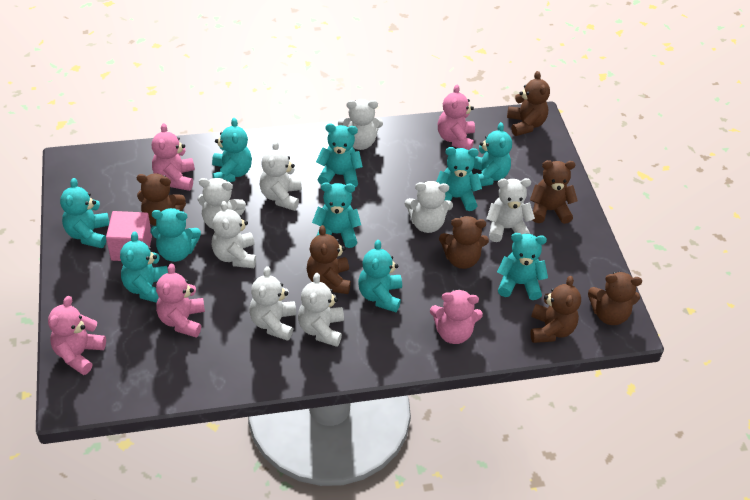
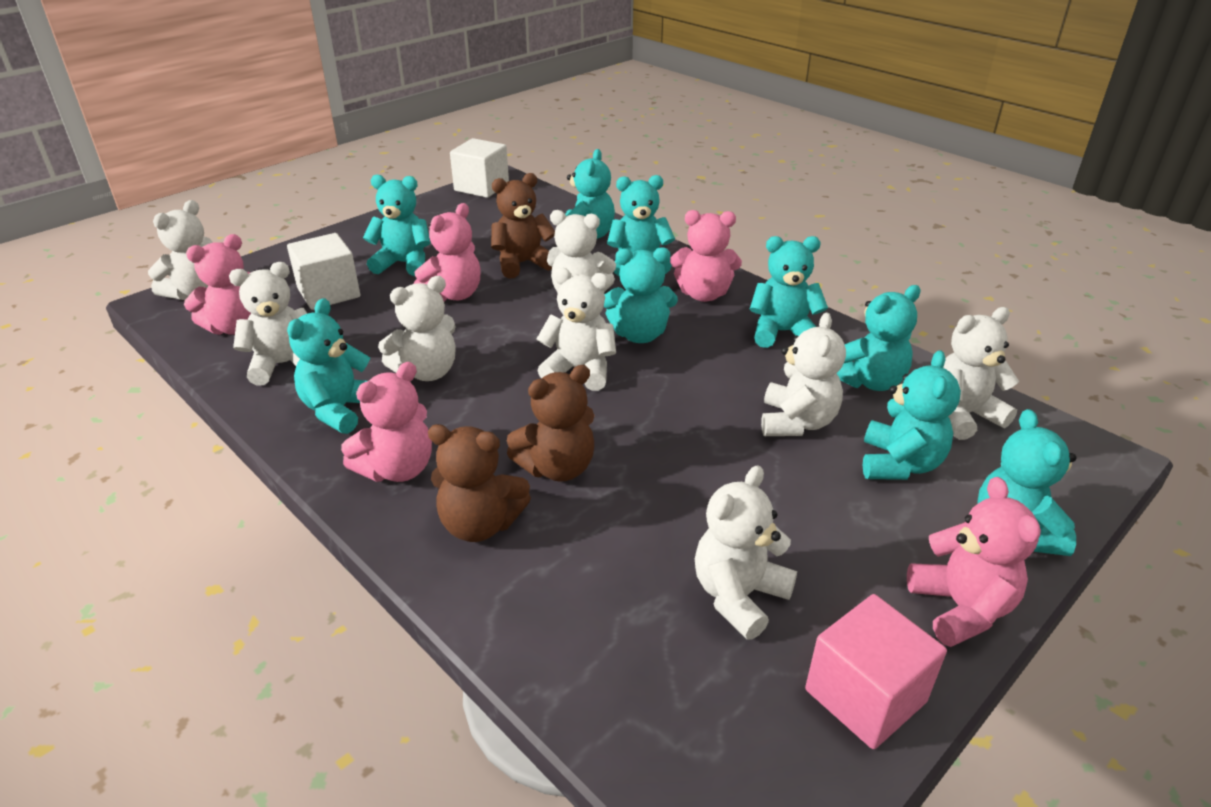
brown teddy bear: 7 -> 3
turquoise teddy bear: 10 -> 9
white cube: 0 -> 2

